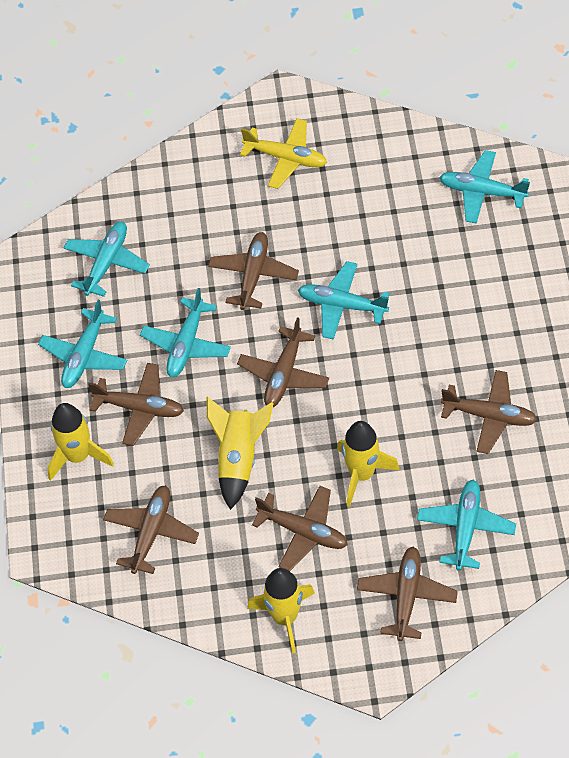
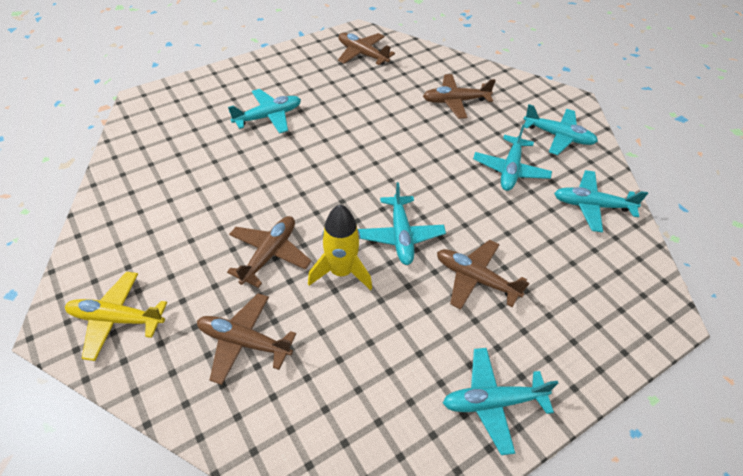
brown plane: 7 -> 5
yellow rocket: 4 -> 1

